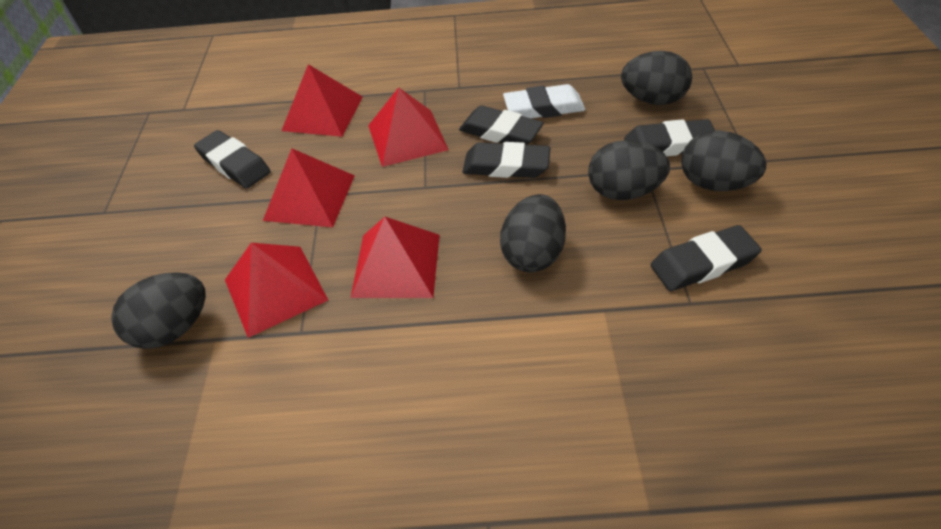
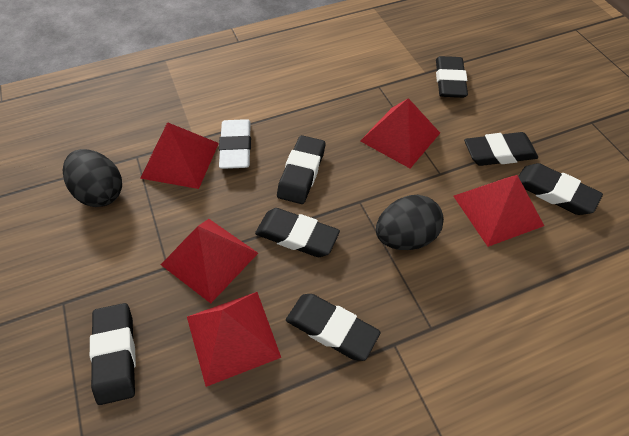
black egg: 5 -> 2
black eraser: 5 -> 7

